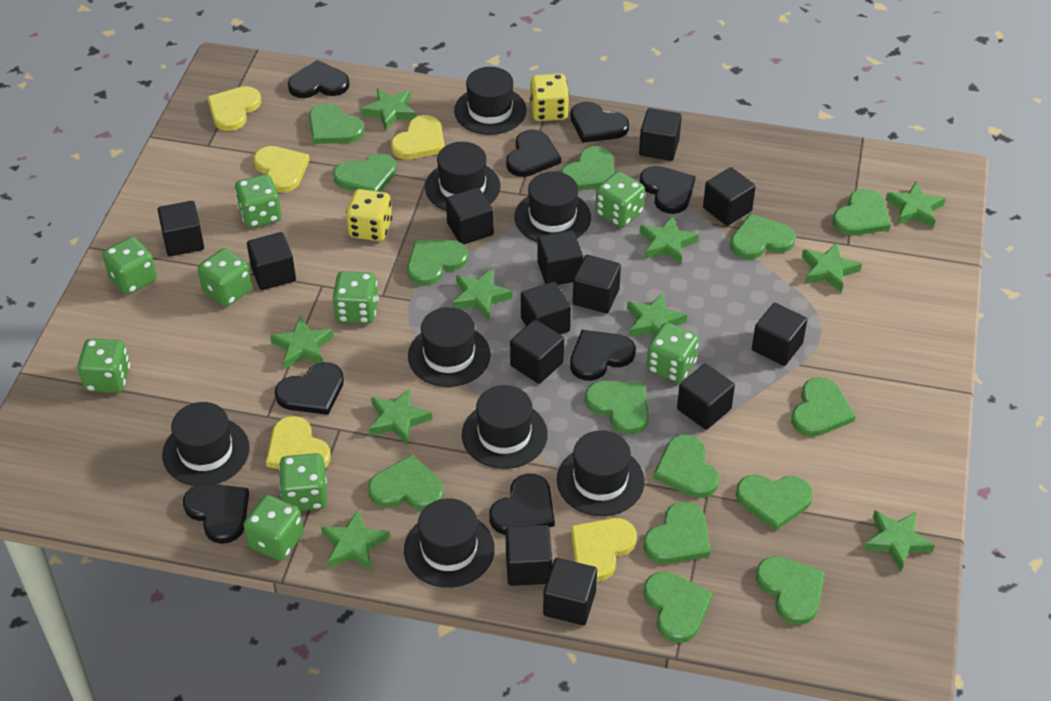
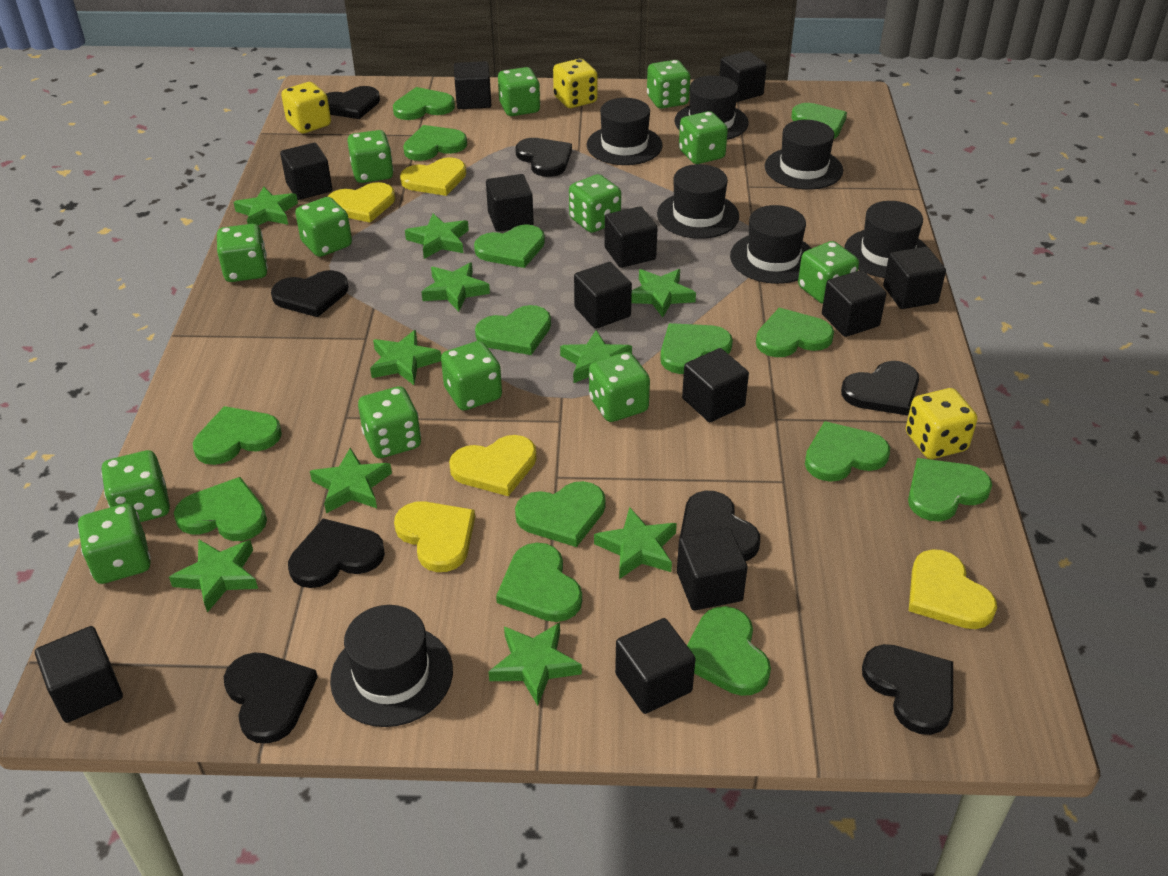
black cube: 13 -> 12
black hat: 8 -> 7
green dice: 9 -> 13
yellow dice: 2 -> 3

